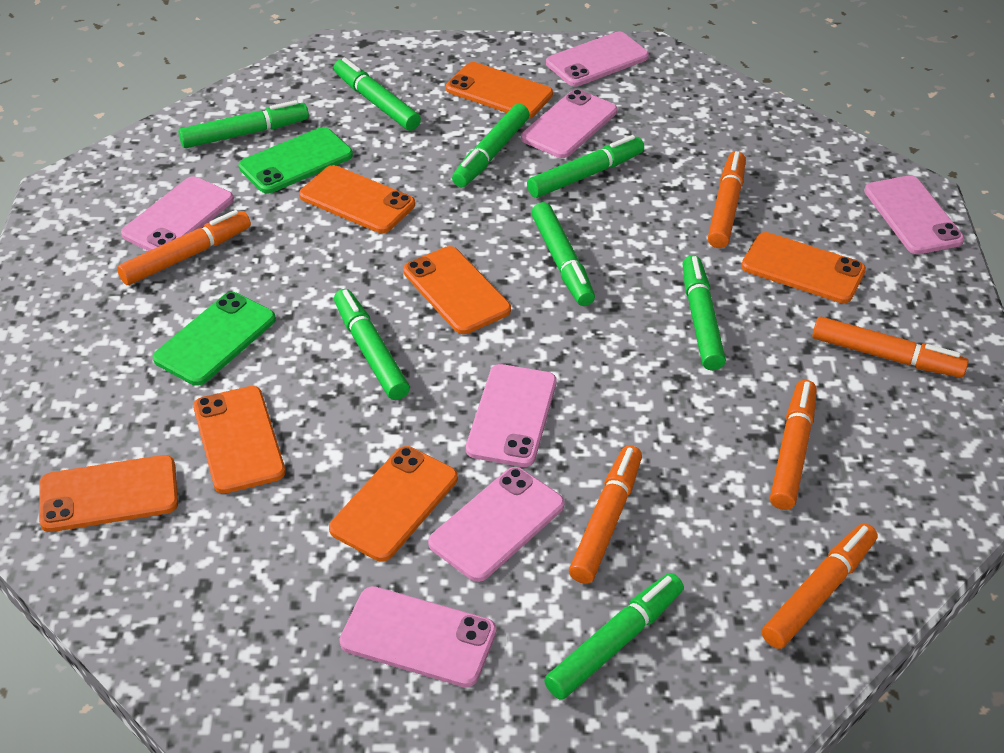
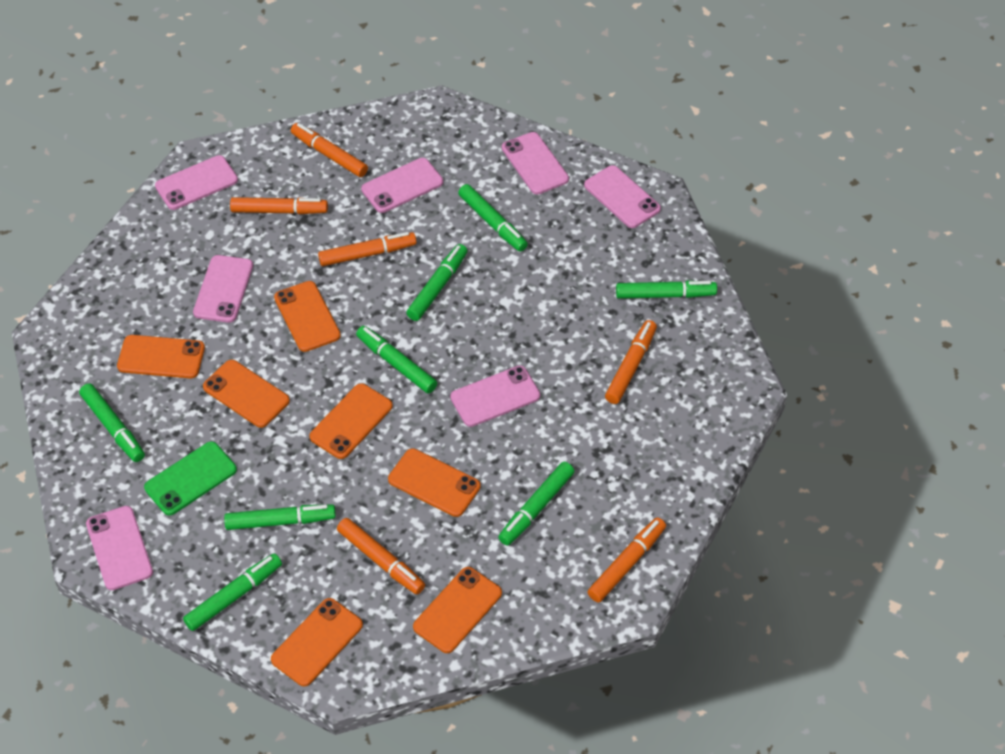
green phone: 2 -> 1

